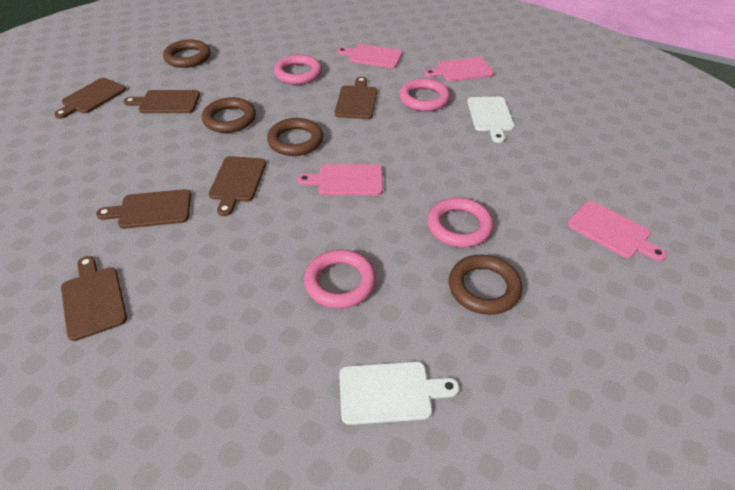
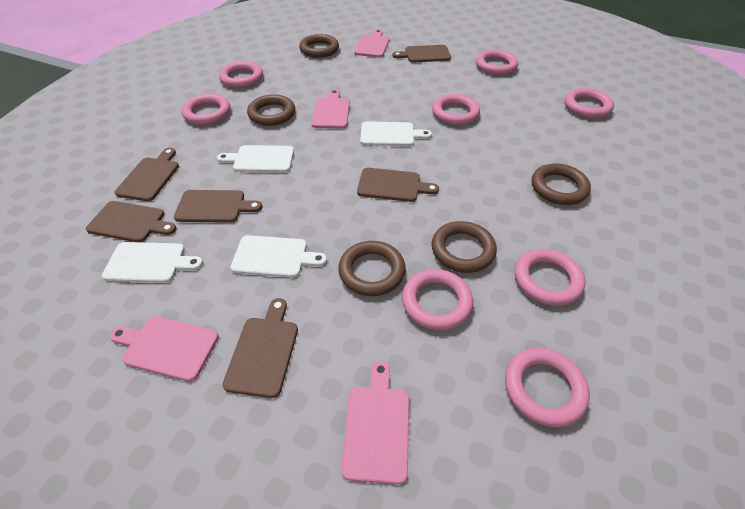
brown ring: 4 -> 5
pink ring: 4 -> 8
white cutting board: 2 -> 4

